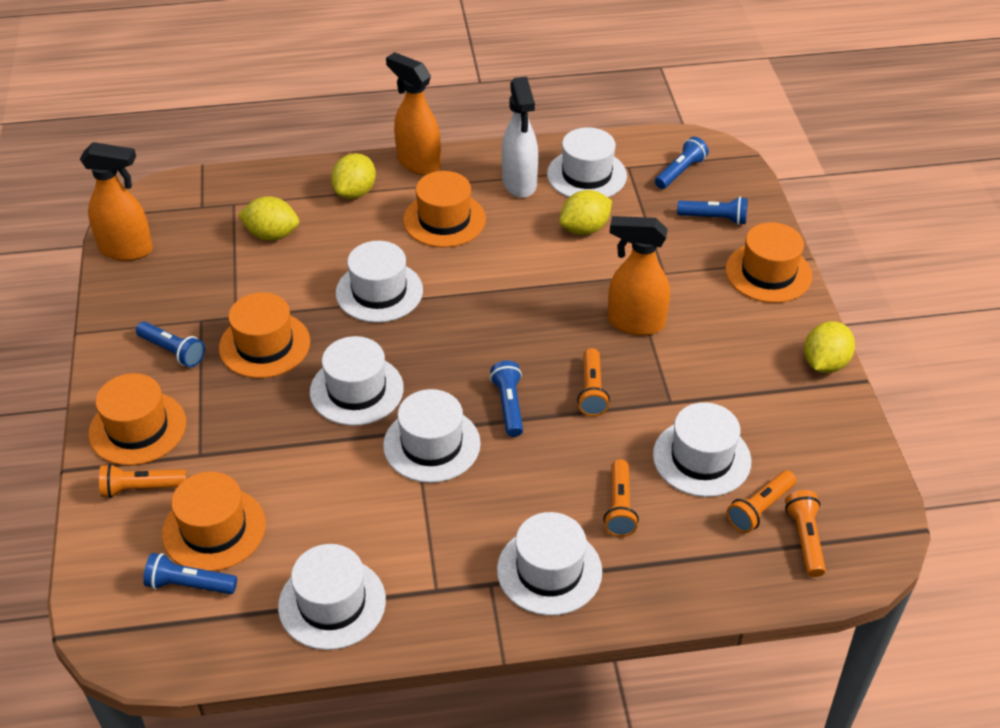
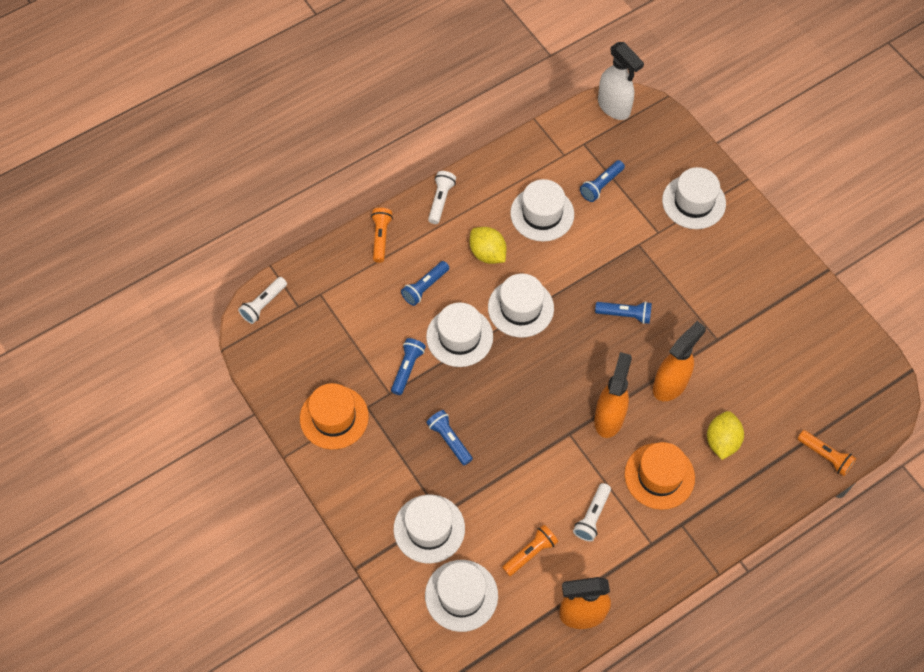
orange flashlight: 5 -> 3
orange hat: 5 -> 2
white flashlight: 0 -> 3
white hat: 7 -> 6
yellow lemon: 4 -> 2

